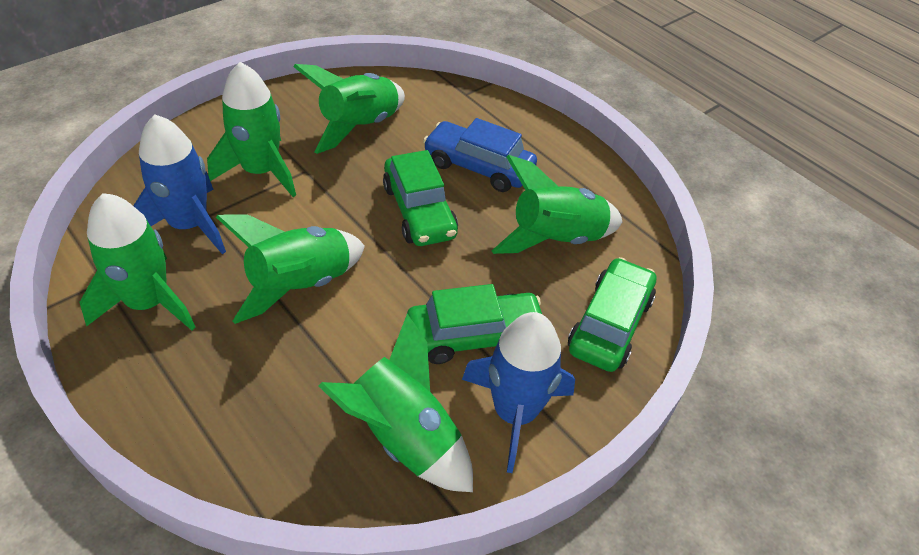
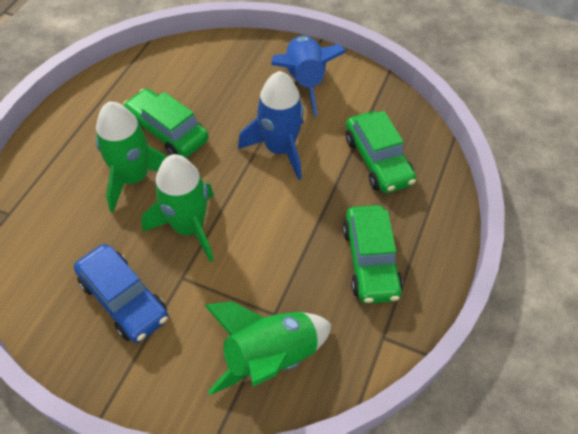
green rocket: 6 -> 3

